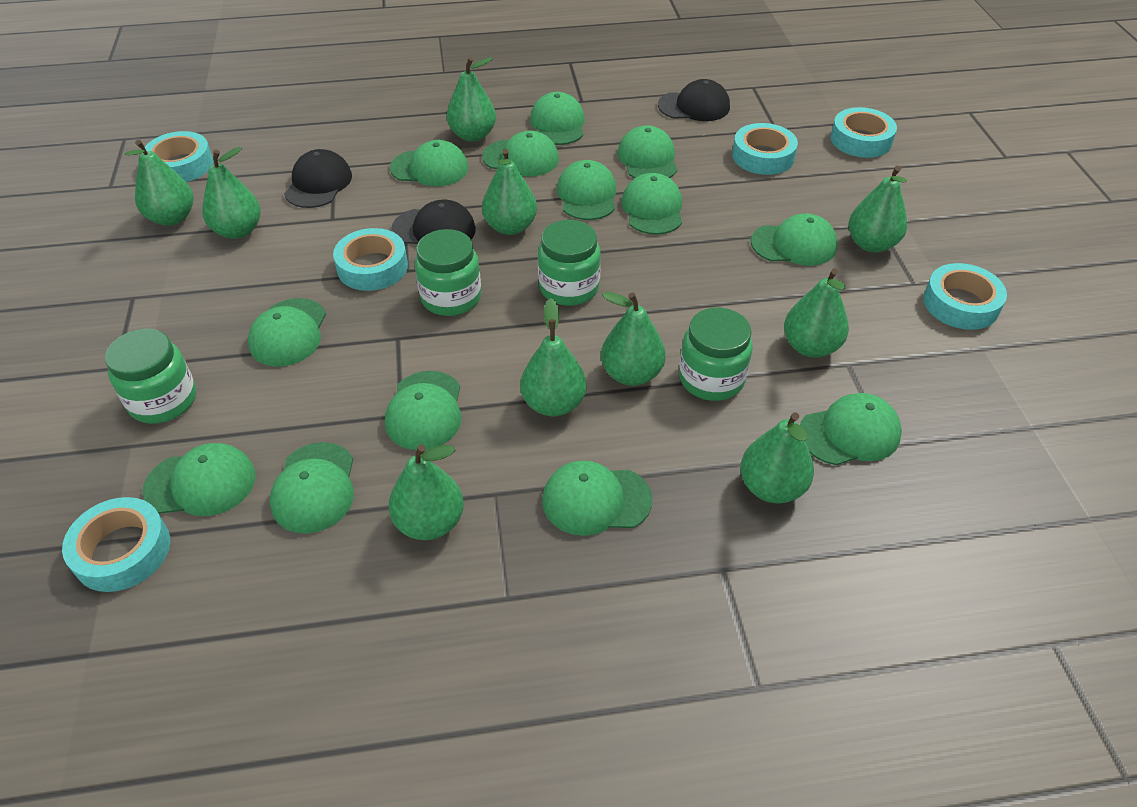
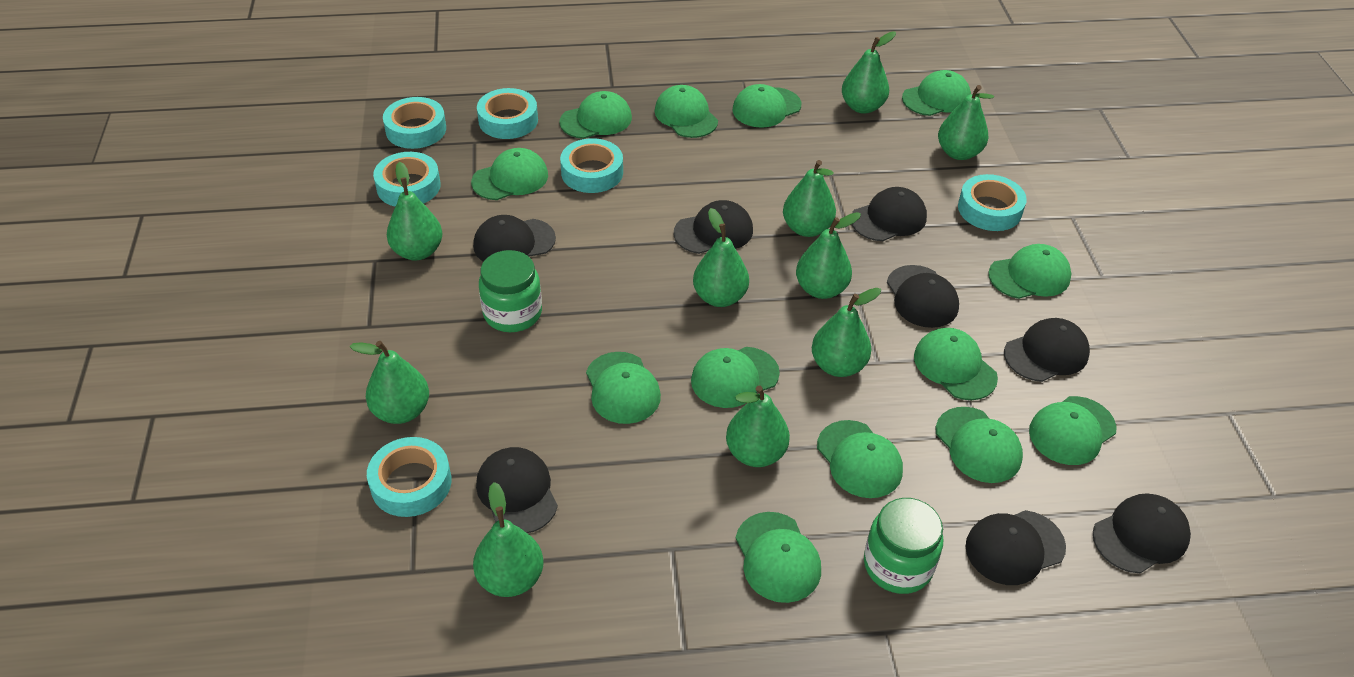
black cap: 3 -> 8
green jar: 4 -> 2

